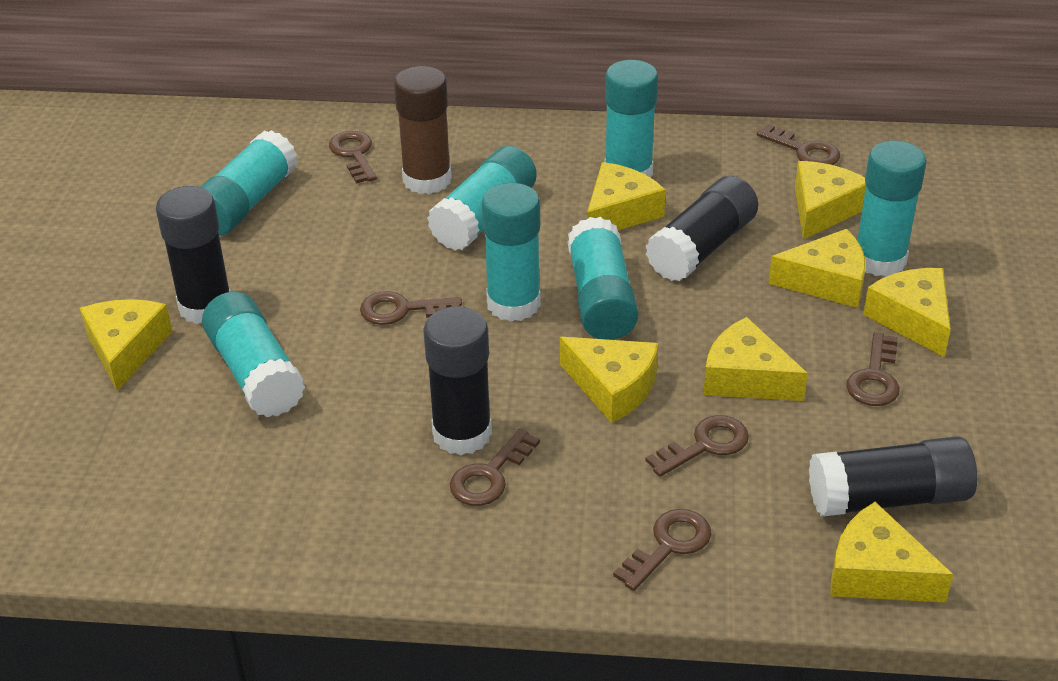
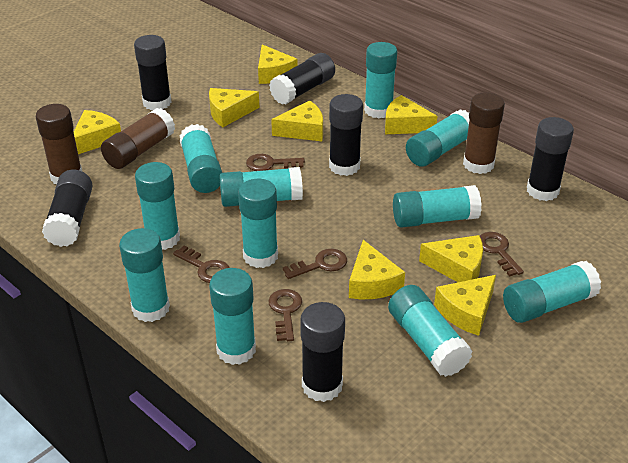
black glue stick: 4 -> 6
brown glue stick: 1 -> 3
brown key: 7 -> 5
turquoise glue stick: 7 -> 11

